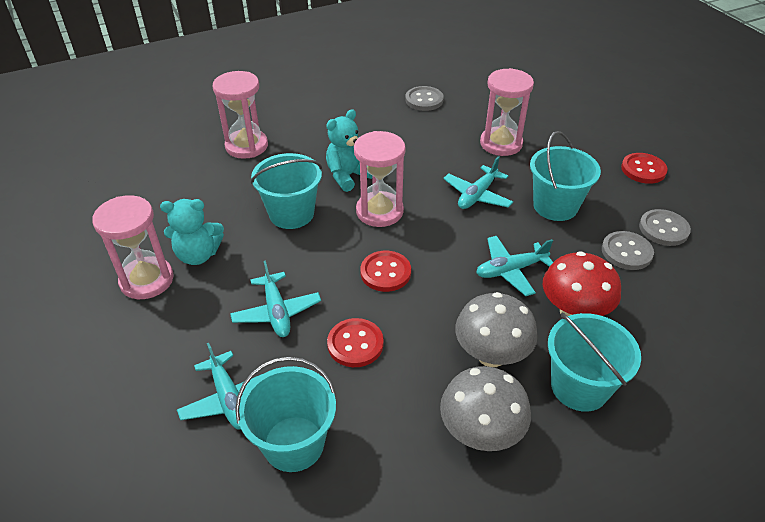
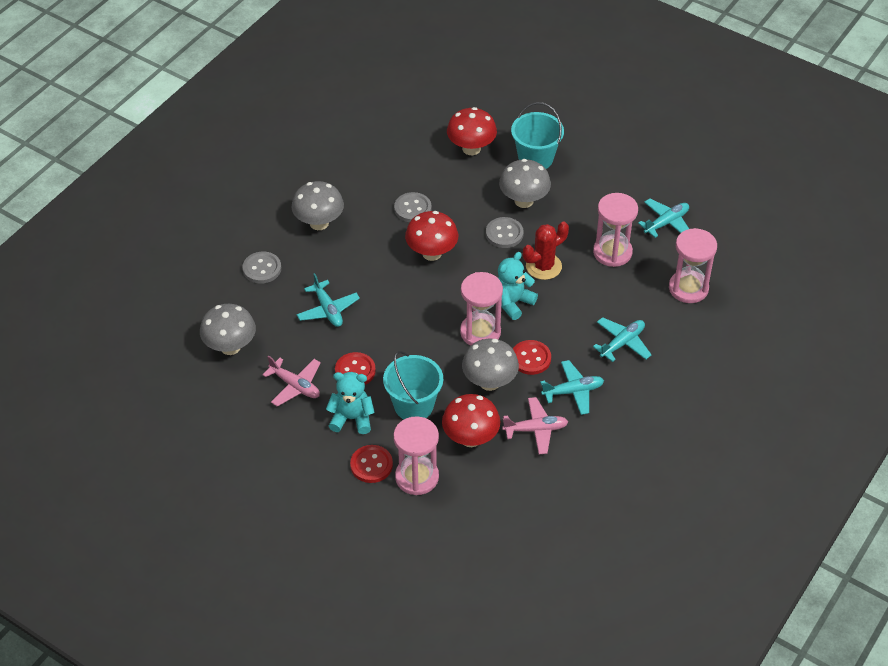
grey mushroom: 2 -> 4
pink plane: 0 -> 2
red cactus: 0 -> 1
red mushroom: 1 -> 3
turquoise bucket: 4 -> 2

